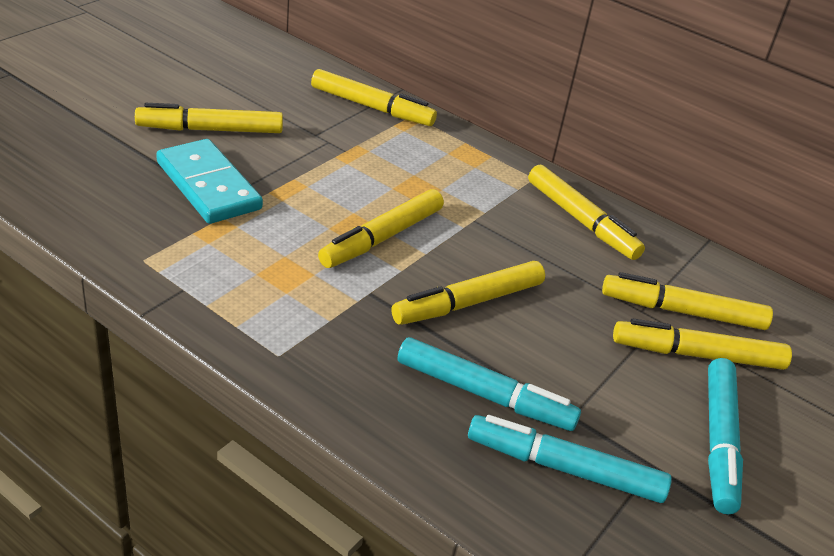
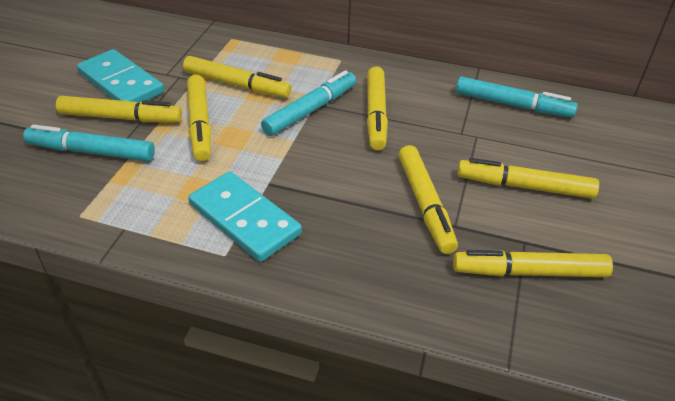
turquoise domino: 1 -> 2

